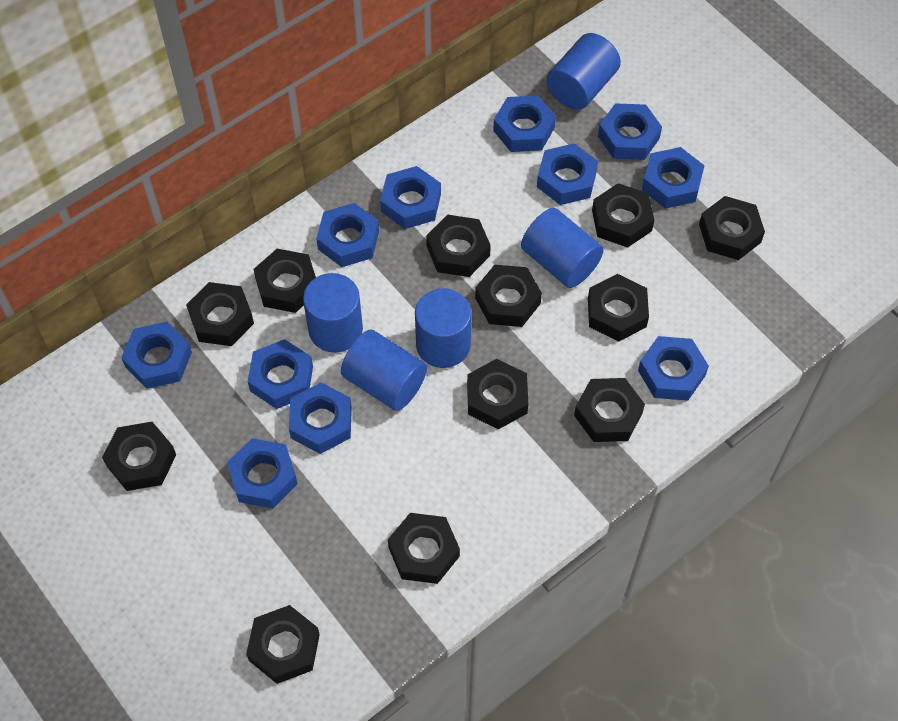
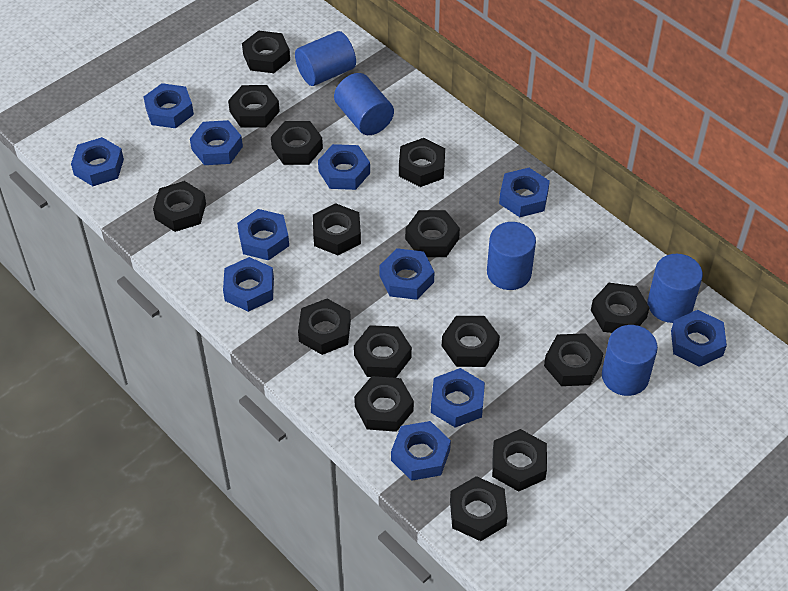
black nut: 12 -> 15

